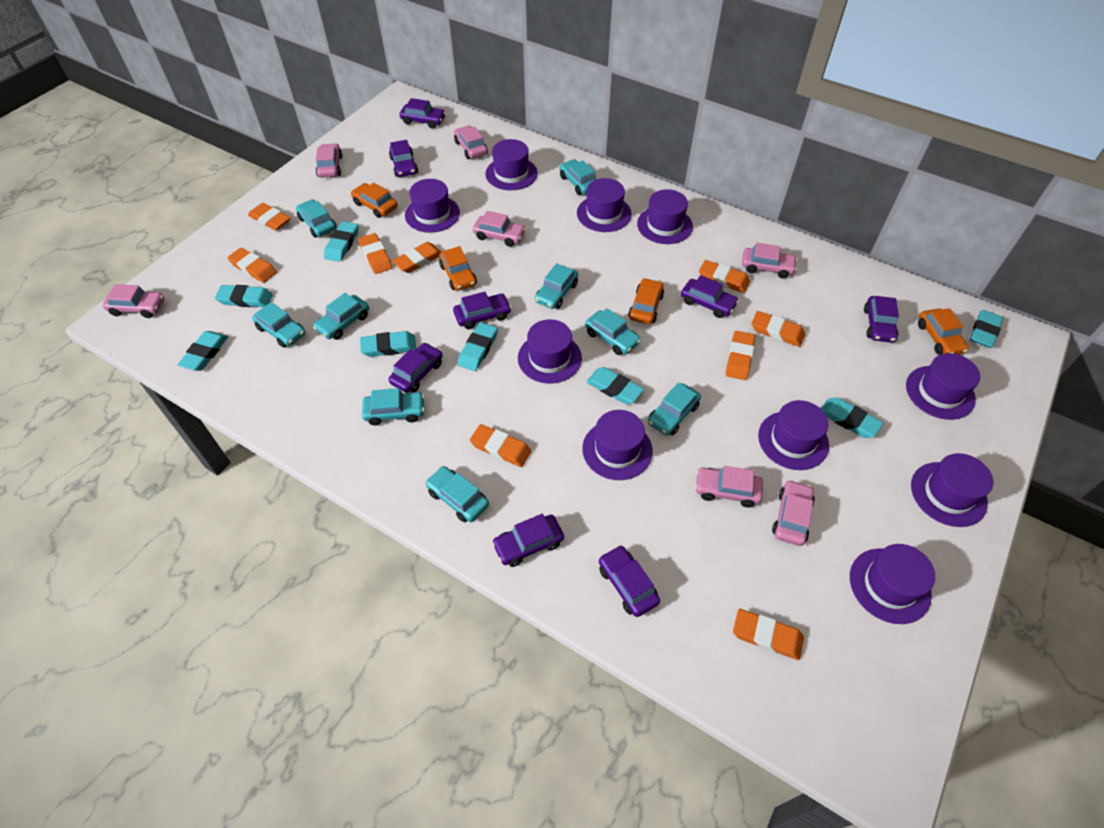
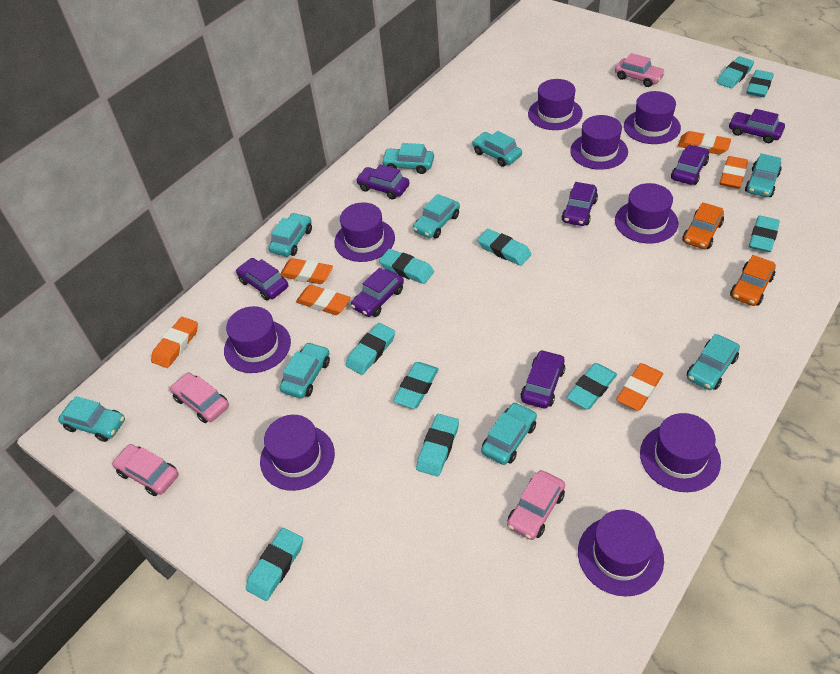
orange car: 4 -> 2
orange eraser: 9 -> 6
pink car: 7 -> 4
purple car: 8 -> 7
purple hat: 10 -> 9
turquoise eraser: 8 -> 10

